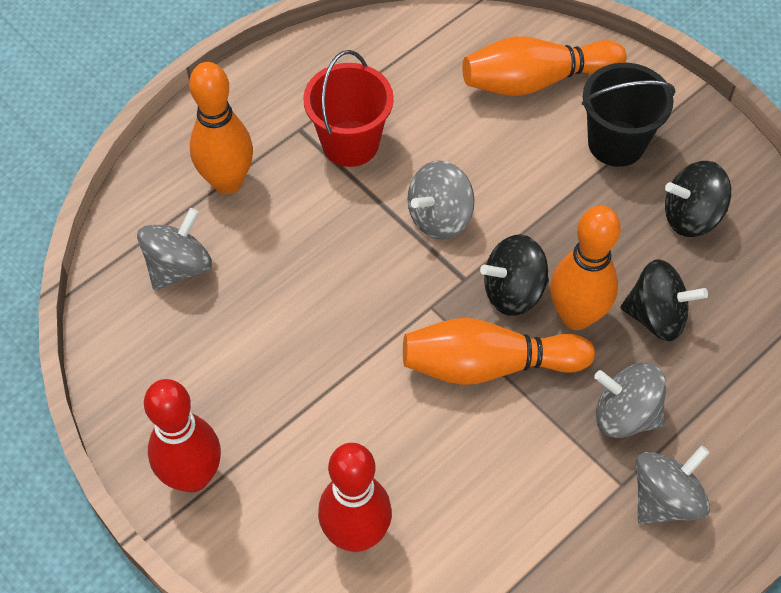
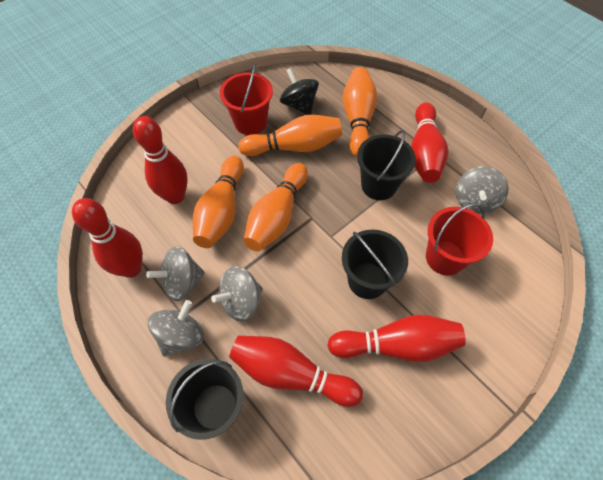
black bucket: 1 -> 3
black spinning top: 3 -> 1
red bowling pin: 2 -> 5
red bucket: 1 -> 2

